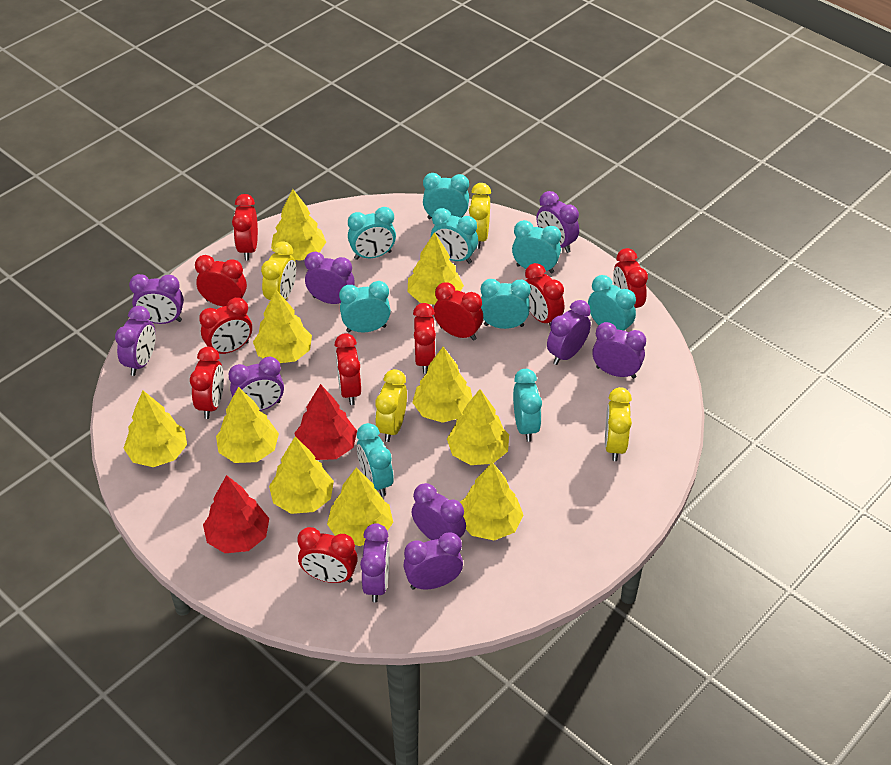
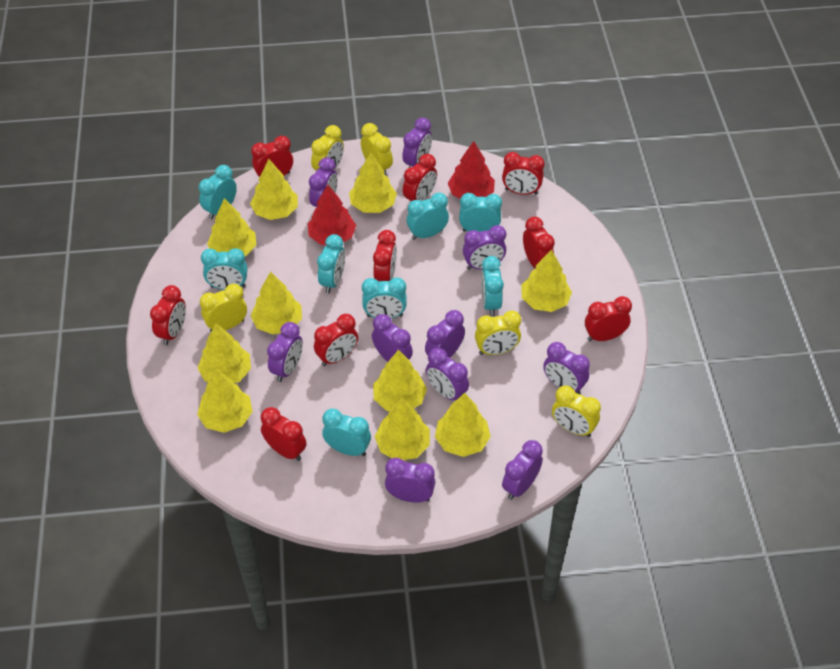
red clock: 10 -> 9
turquoise clock: 9 -> 8
yellow clock: 4 -> 5

